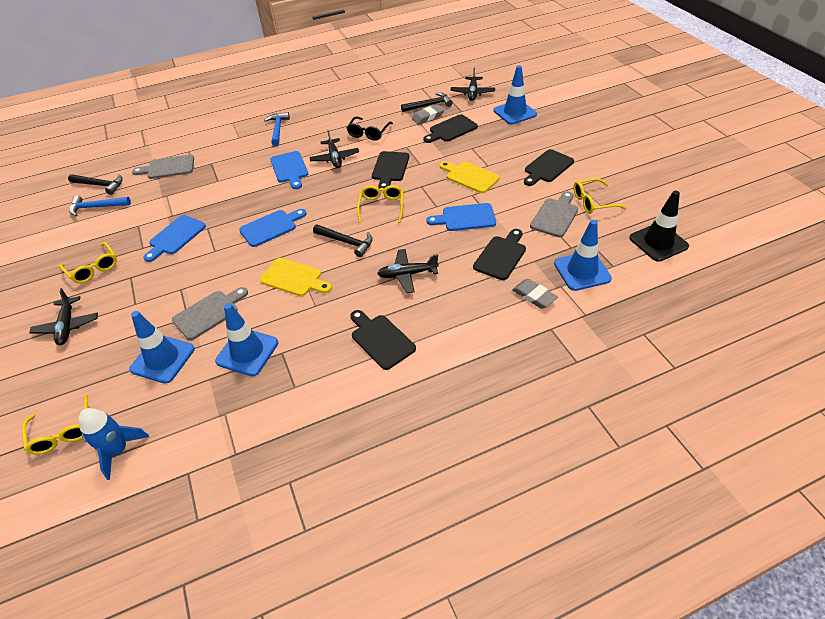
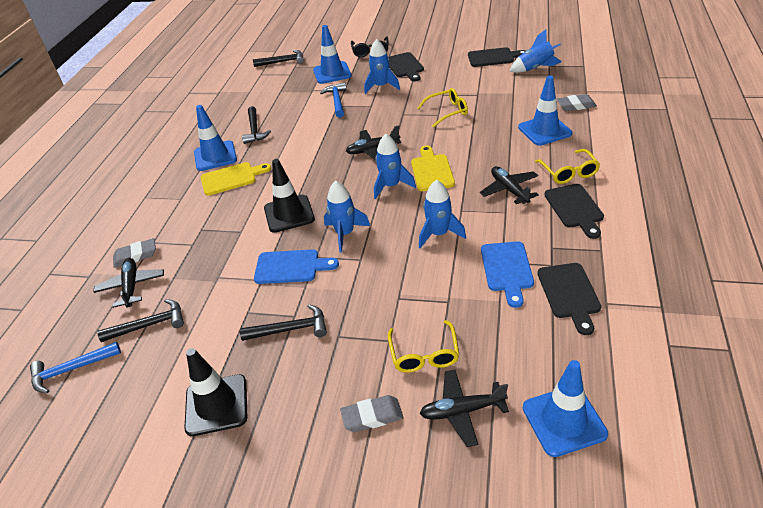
black cutting board: 5 -> 4
black hammer: 3 -> 4
black traffic cone: 1 -> 2
blue cutting board: 4 -> 2
blue rocket: 1 -> 5
grey cutting board: 3 -> 0
grey eraser: 2 -> 3
yellow glasses: 4 -> 3

